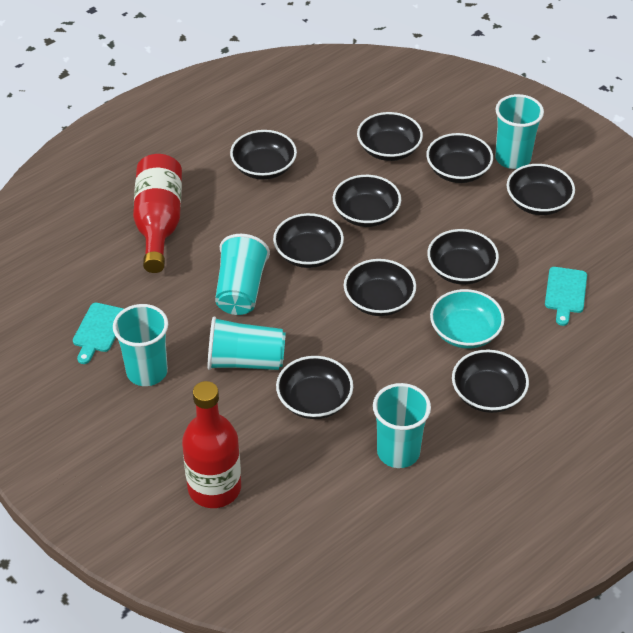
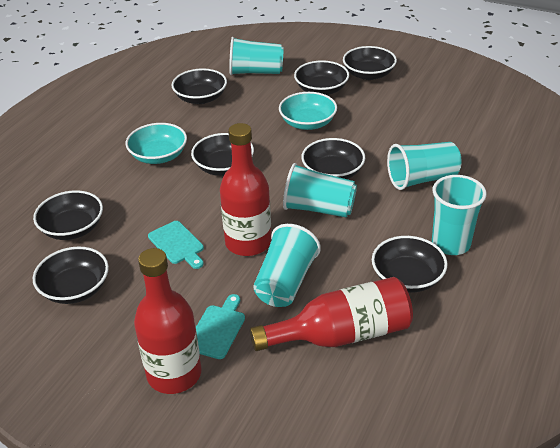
black bowl: 10 -> 8
red bottle: 2 -> 3
turquoise bowl: 1 -> 2

